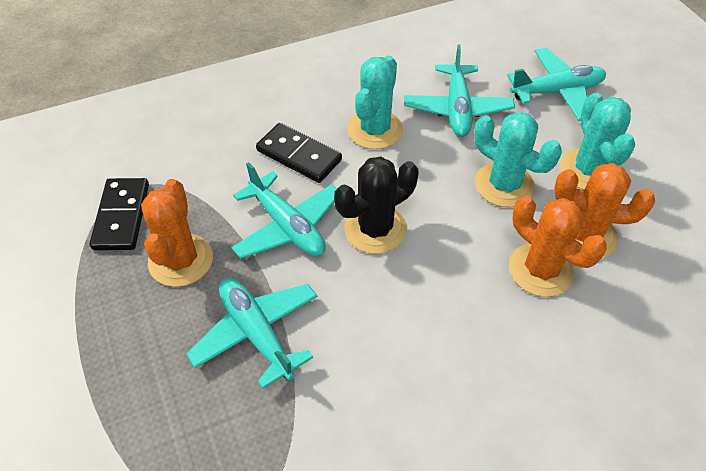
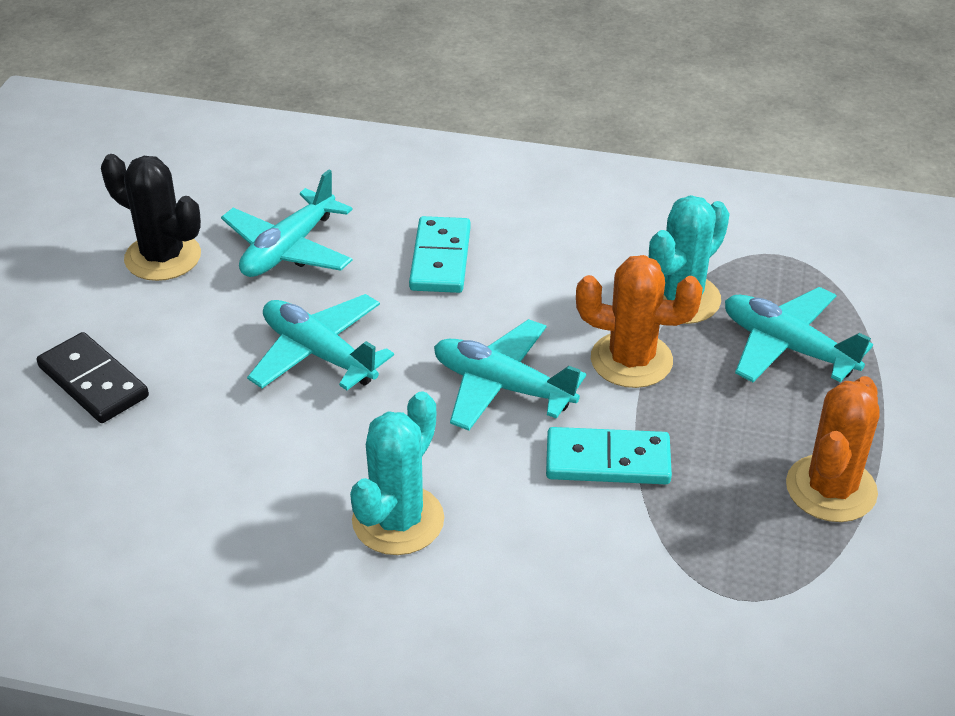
black domino: 2 -> 1
orange cactus: 3 -> 2
turquoise cactus: 3 -> 2
turquoise domino: 0 -> 2

